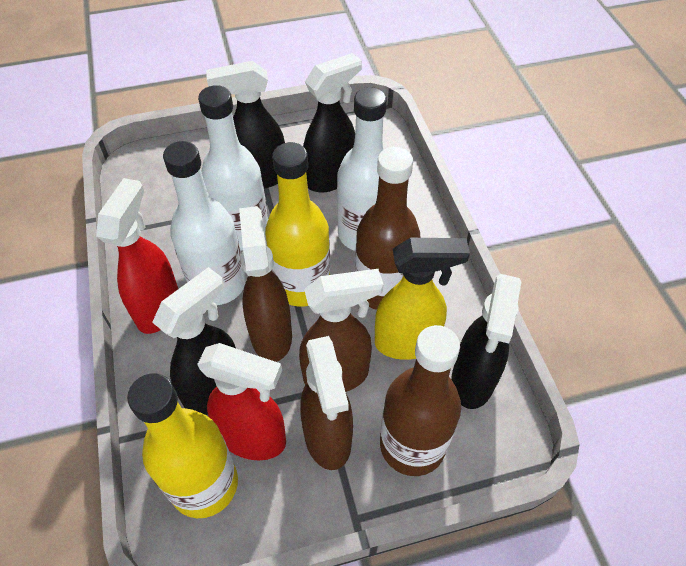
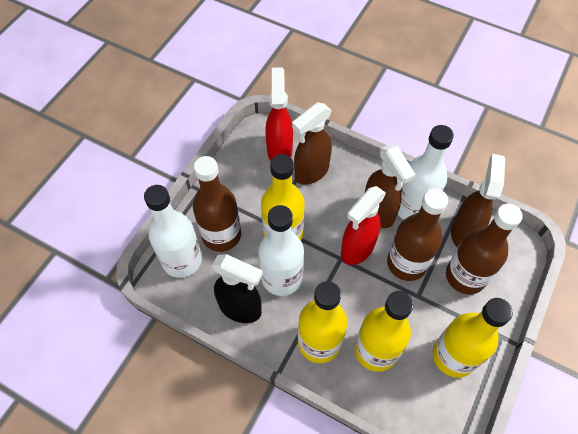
black spray bottle: 4 -> 1
brown bottle: 2 -> 3
yellow bottle: 2 -> 4
yellow spray bottle: 1 -> 0

